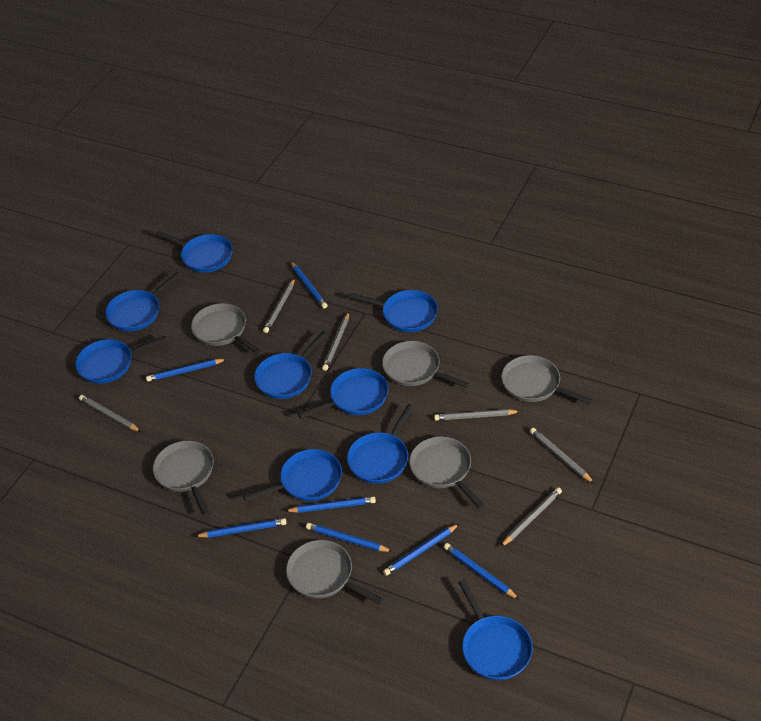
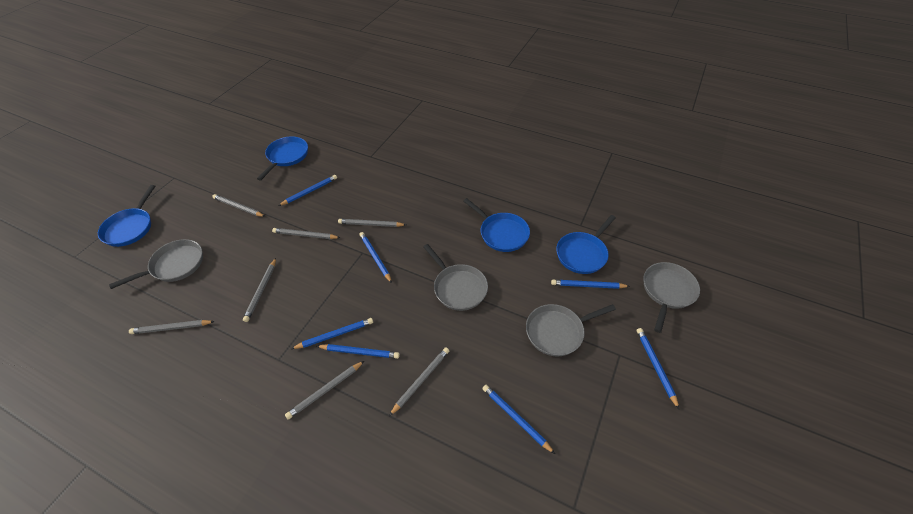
blue pan: 9 -> 4
grey pan: 6 -> 4
grey pencil: 6 -> 7

